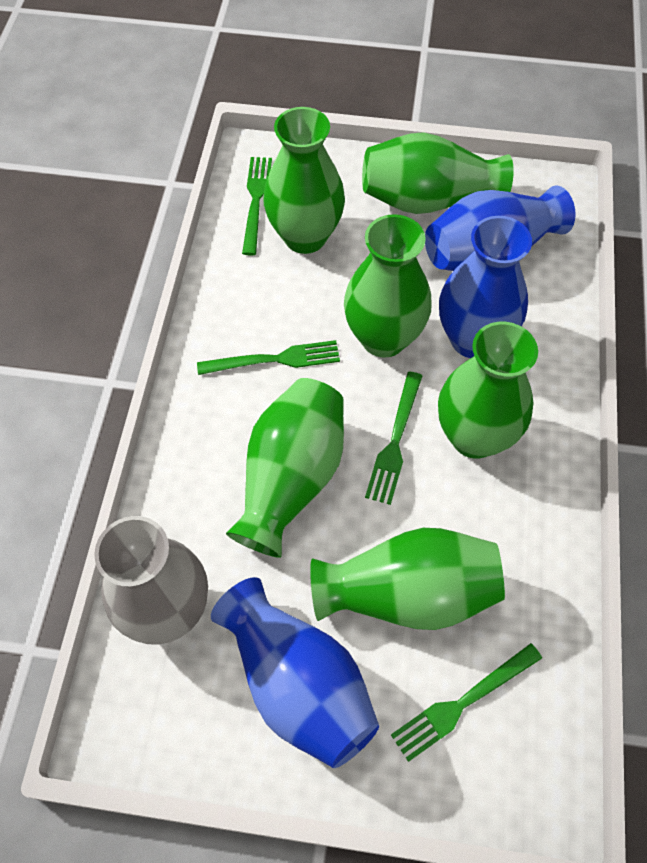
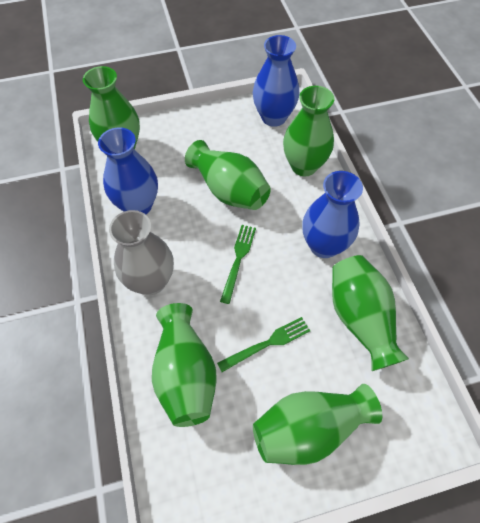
green fork: 4 -> 2

